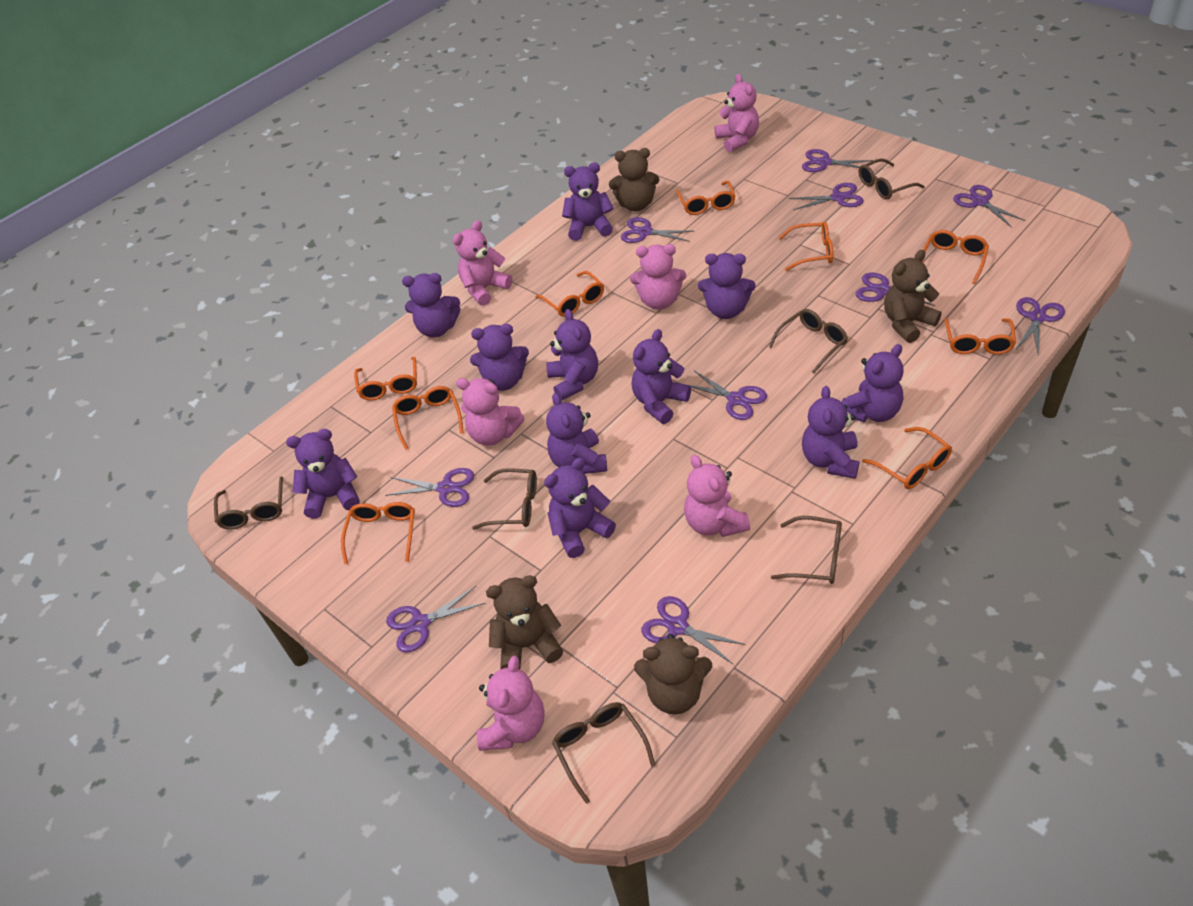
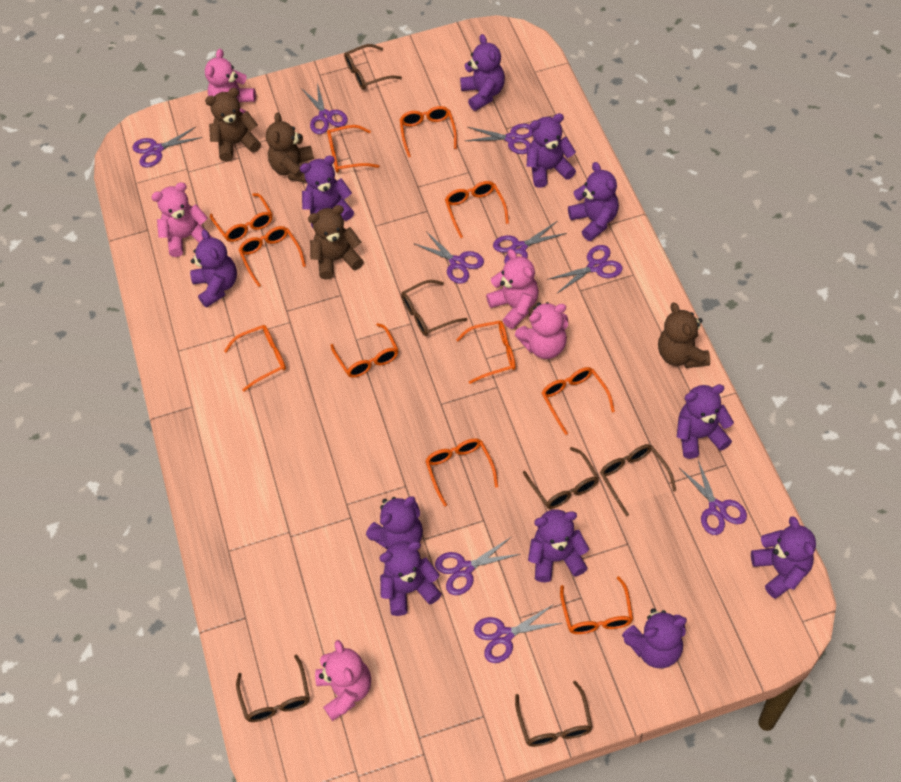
orange glasses: 9 -> 11
pink teddy bear: 6 -> 5
purple scissors: 10 -> 9

